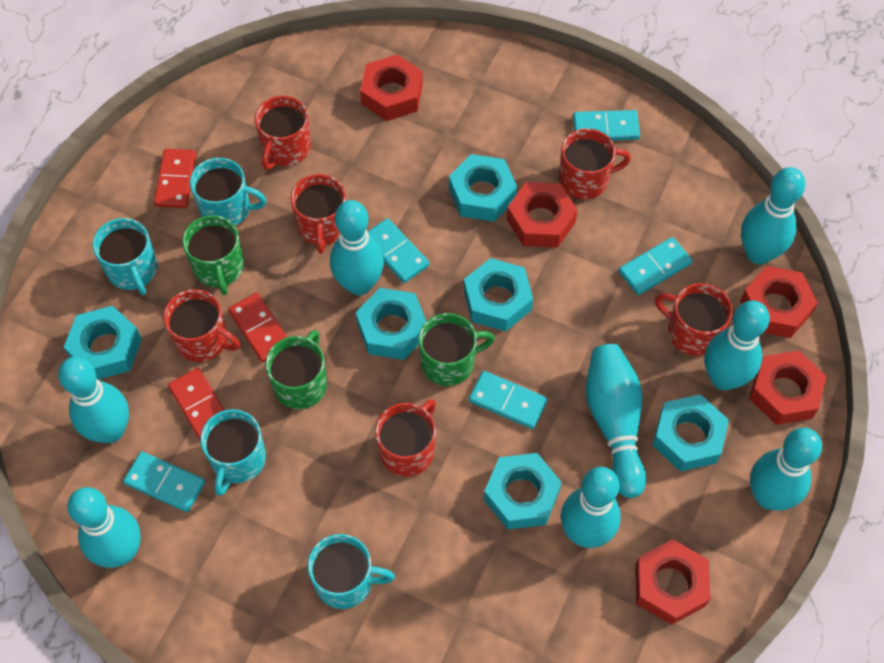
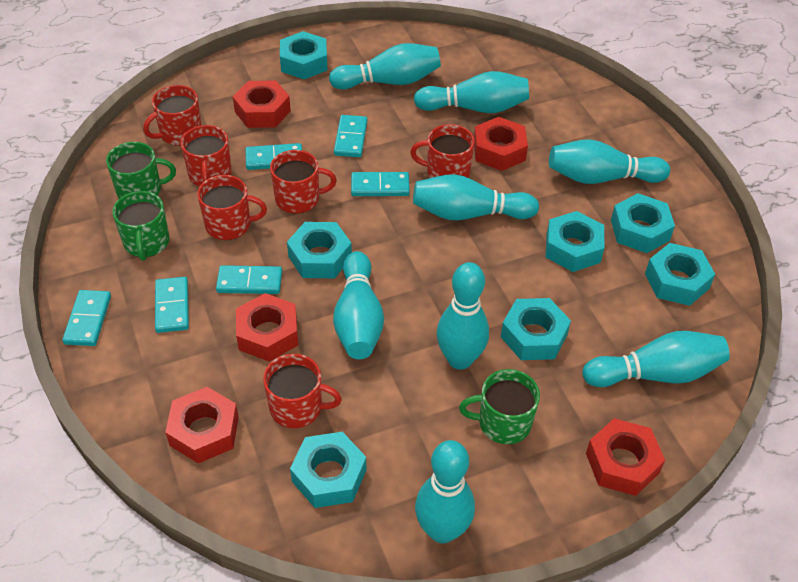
red domino: 3 -> 0
turquoise domino: 5 -> 6
turquoise mug: 4 -> 0
turquoise nut: 6 -> 7

